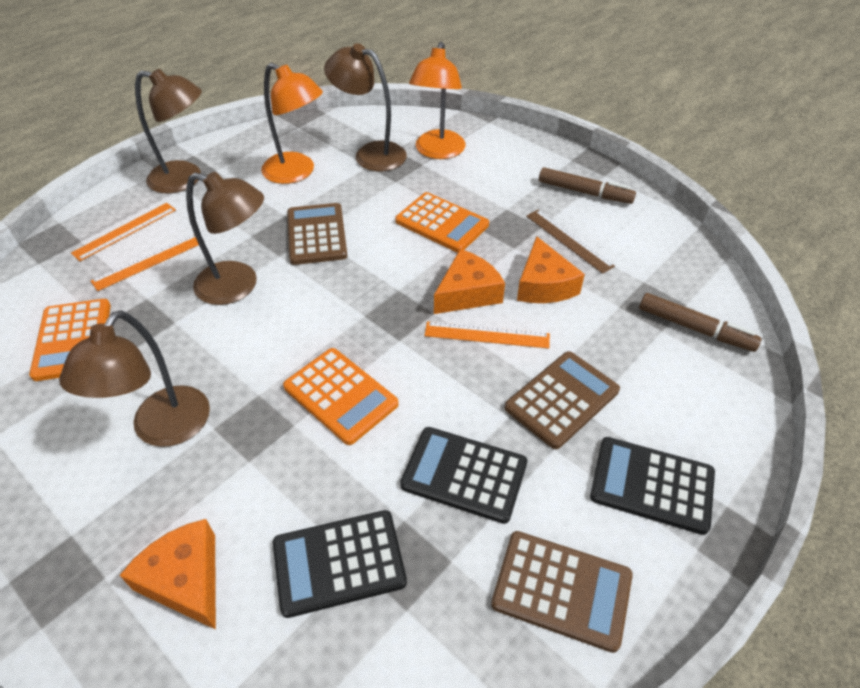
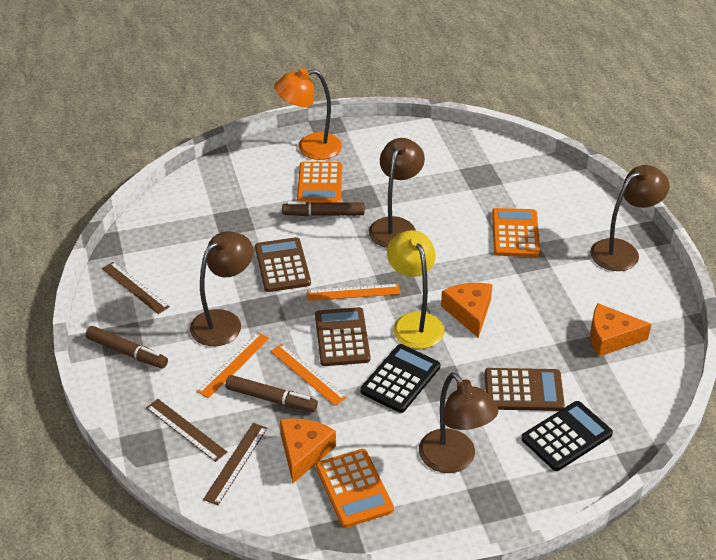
black calculator: 3 -> 2
brown marker: 2 -> 3
brown ruler: 1 -> 3
orange lamp: 2 -> 1
yellow lamp: 0 -> 1

